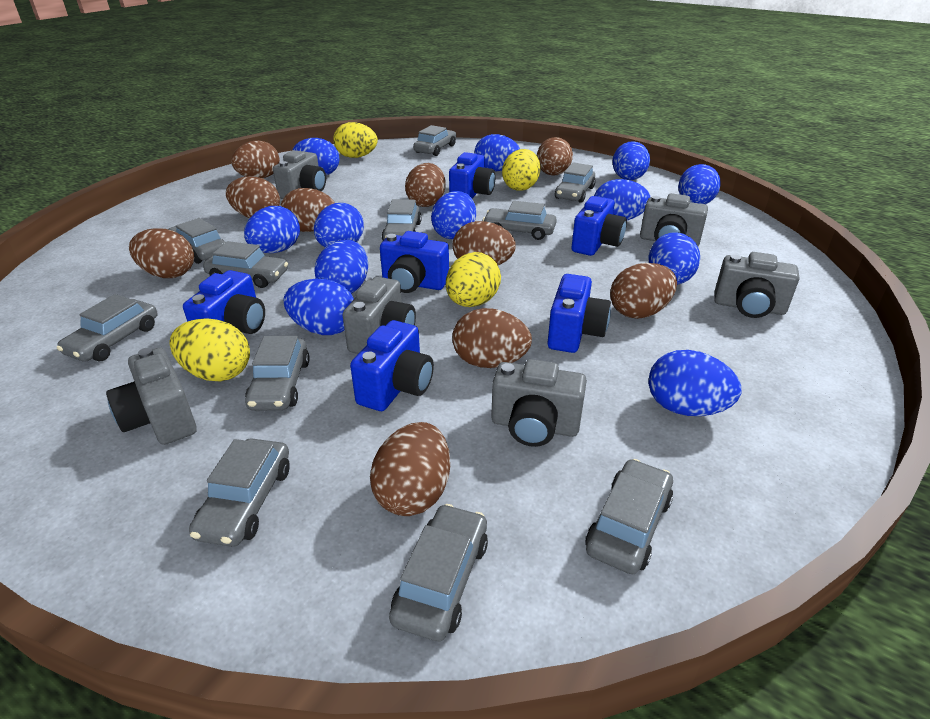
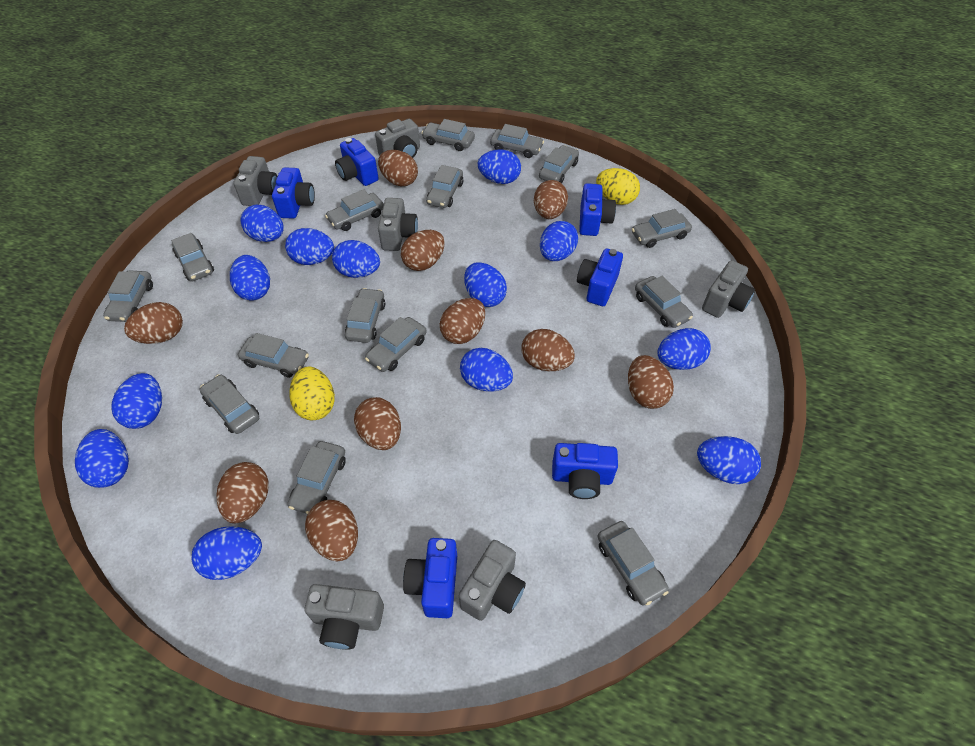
blue egg: 12 -> 13
grey car: 11 -> 15
yellow egg: 4 -> 2

